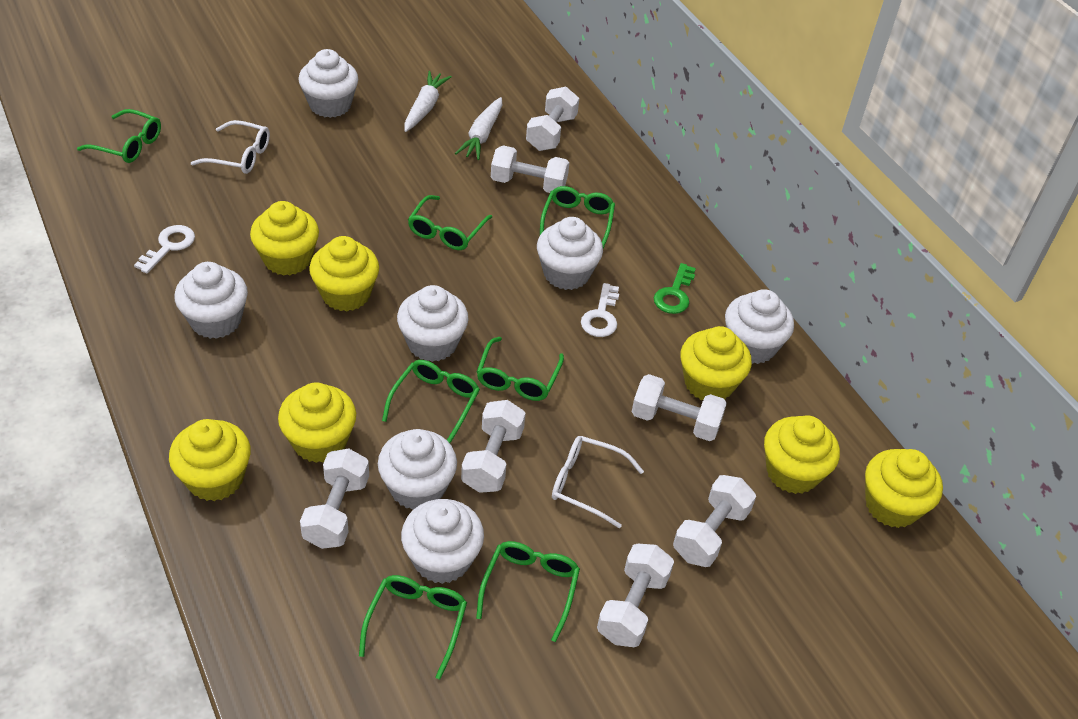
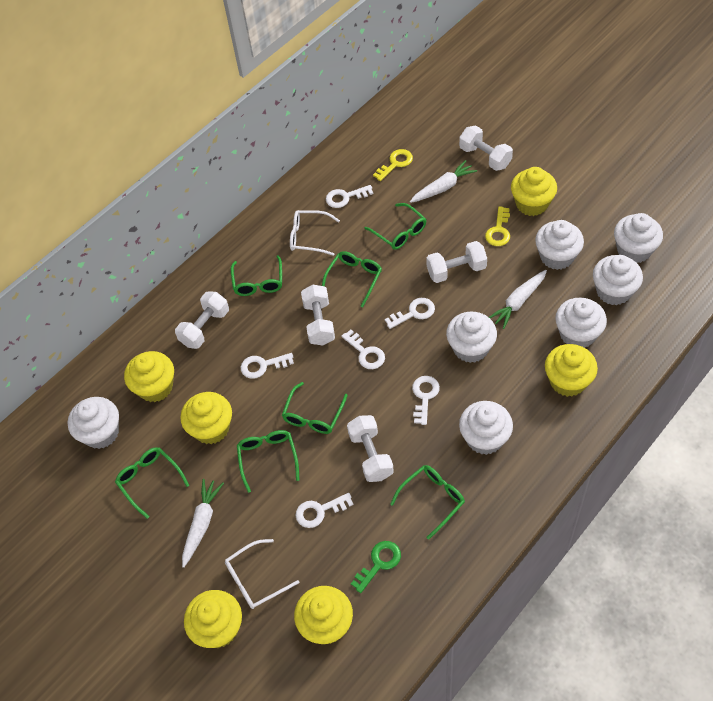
white carrot: 2 -> 3
white dumbbell: 7 -> 5
white key: 2 -> 6
yellow cupcake: 7 -> 6
yellow key: 0 -> 2

